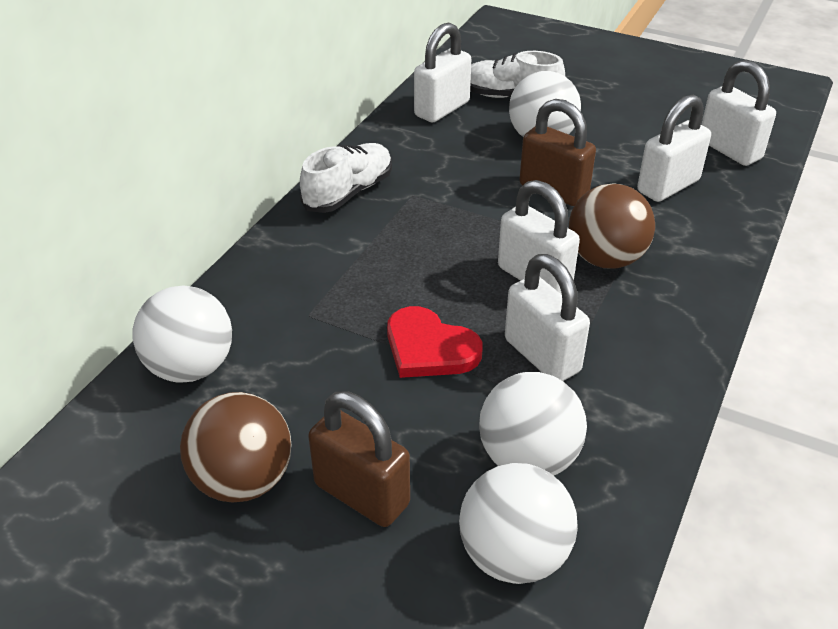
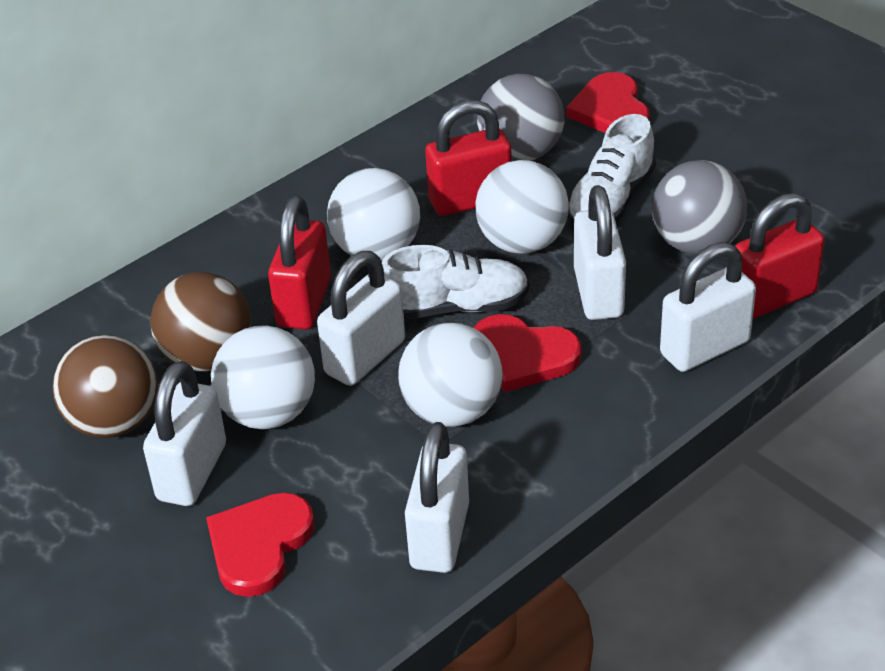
brown padlock: 2 -> 0
grey ball: 0 -> 2
red heart: 1 -> 3
red padlock: 0 -> 3

